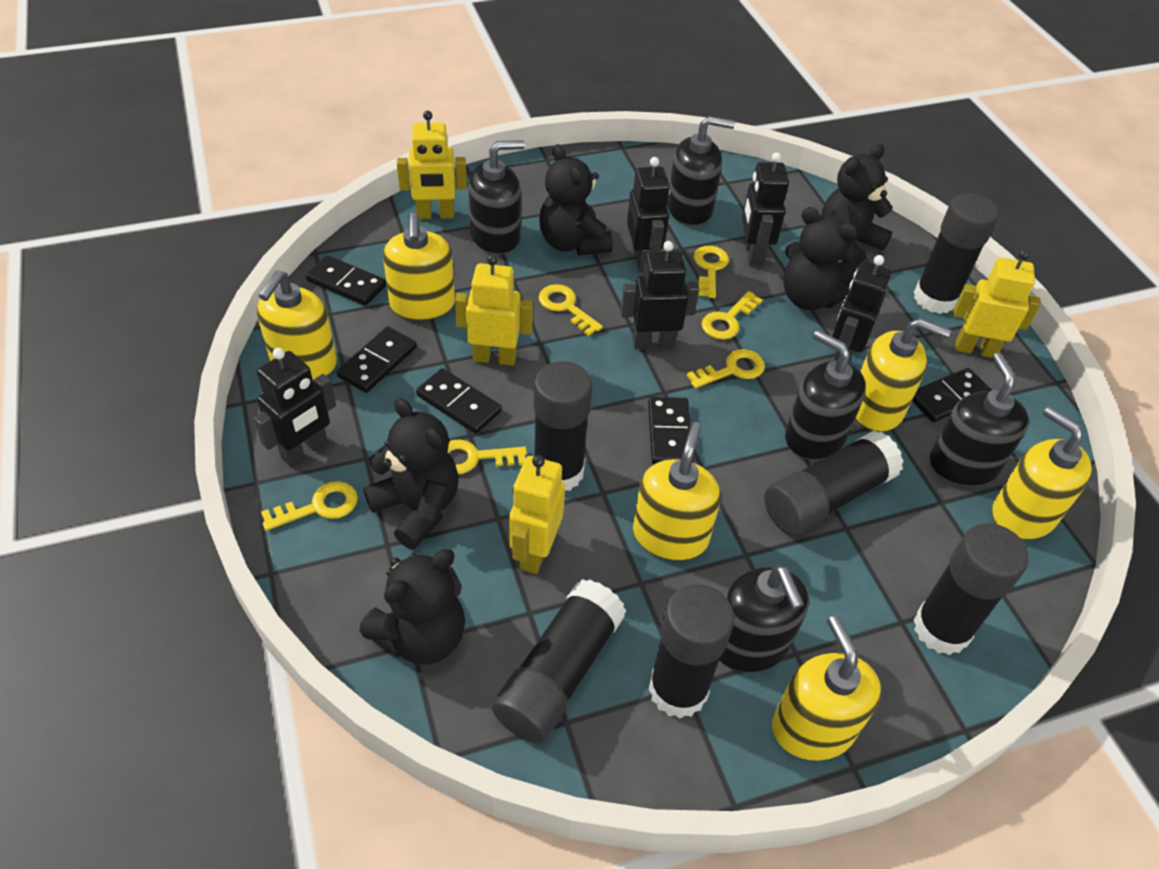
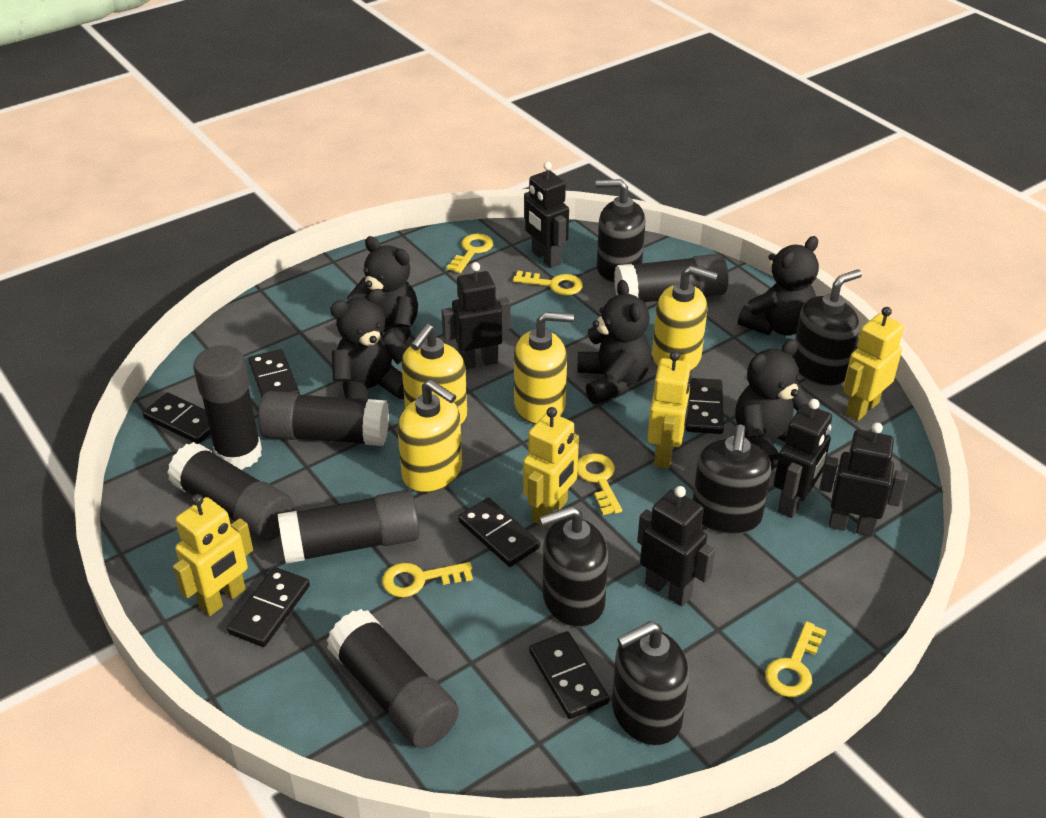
black domino: 5 -> 6
yellow key: 6 -> 5
yellow soap dispenser: 6 -> 4

